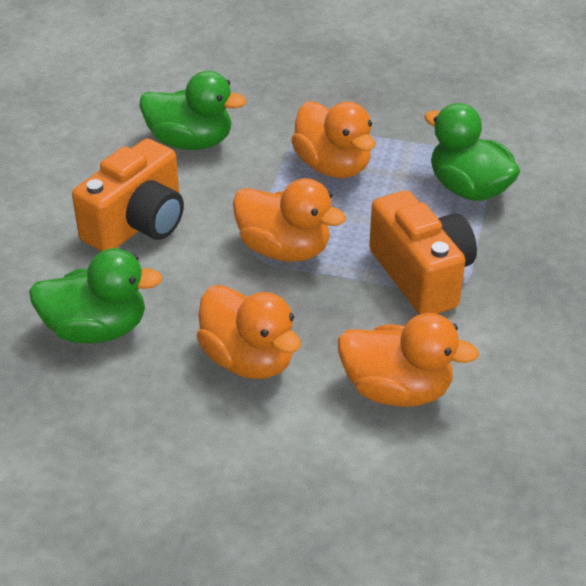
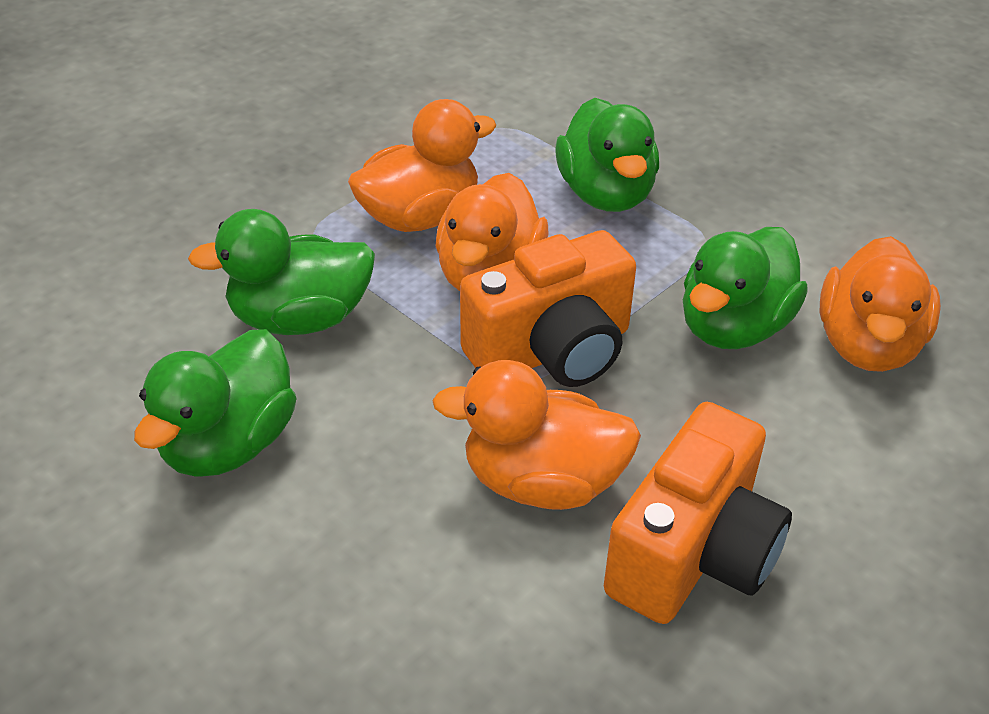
green duck: 3 -> 4

